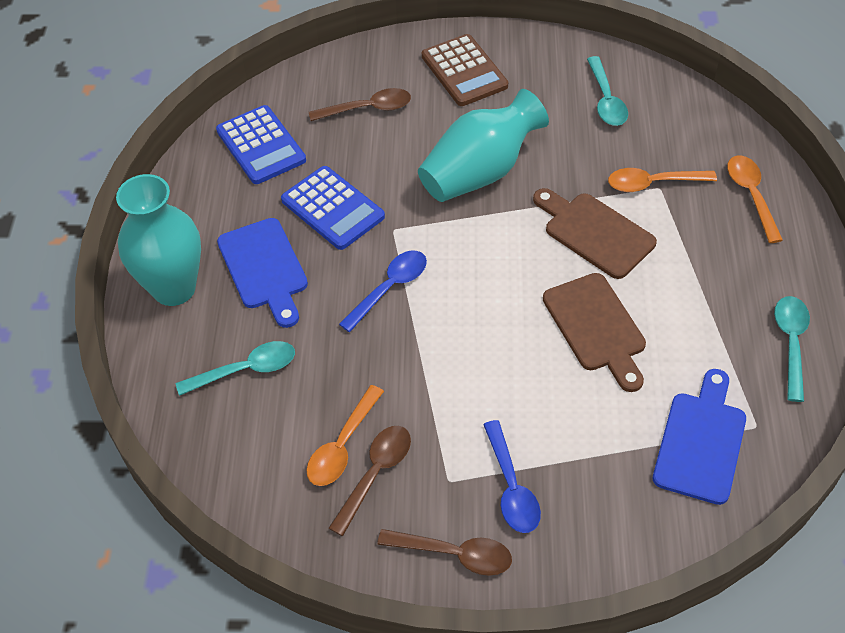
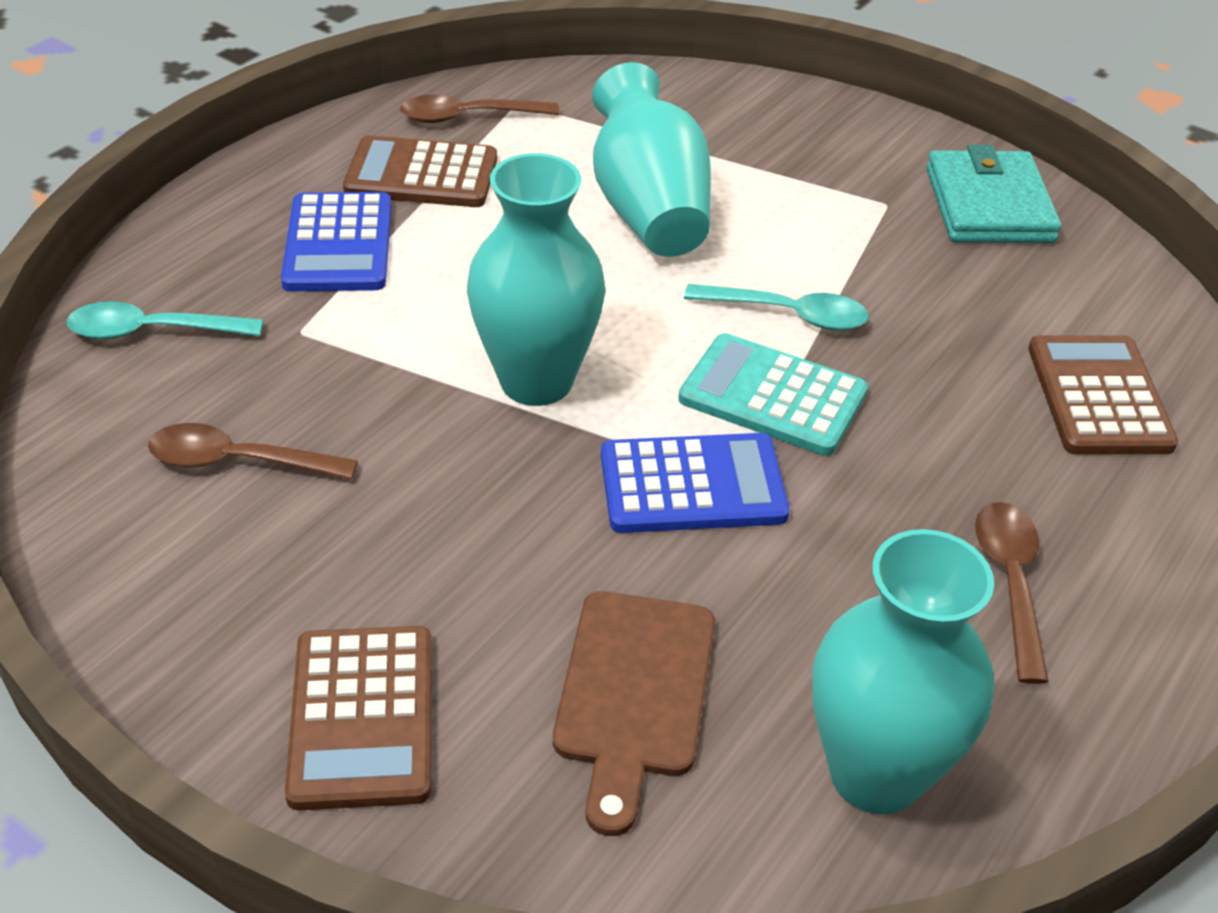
blue cutting board: 2 -> 0
blue spoon: 2 -> 0
brown calculator: 1 -> 3
brown cutting board: 2 -> 1
orange spoon: 3 -> 0
turquoise calculator: 0 -> 1
turquoise spoon: 3 -> 2
turquoise vase: 2 -> 3
turquoise wallet: 0 -> 1

